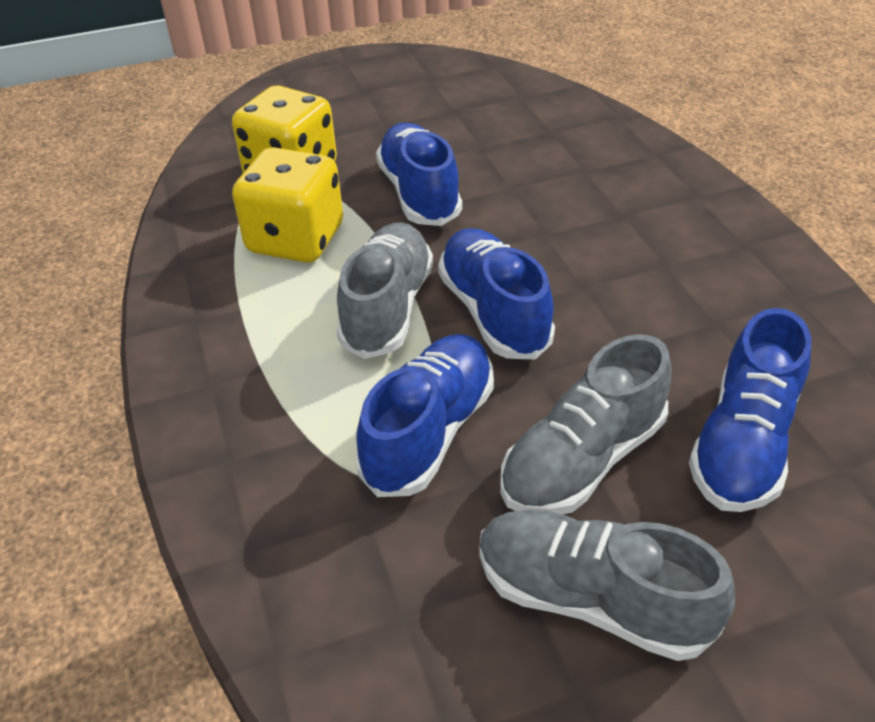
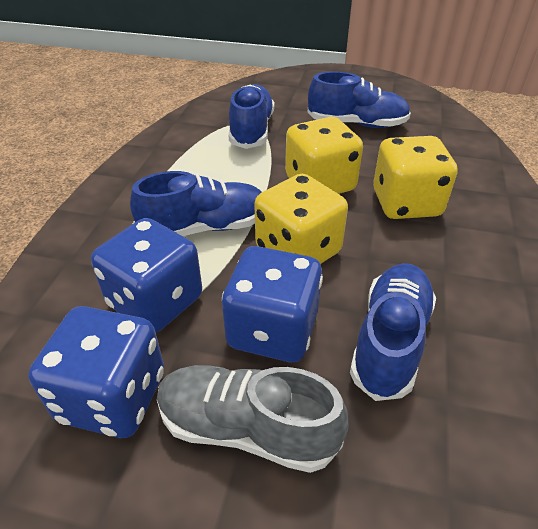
blue dice: 0 -> 3
grey shoe: 3 -> 1
yellow dice: 2 -> 3

